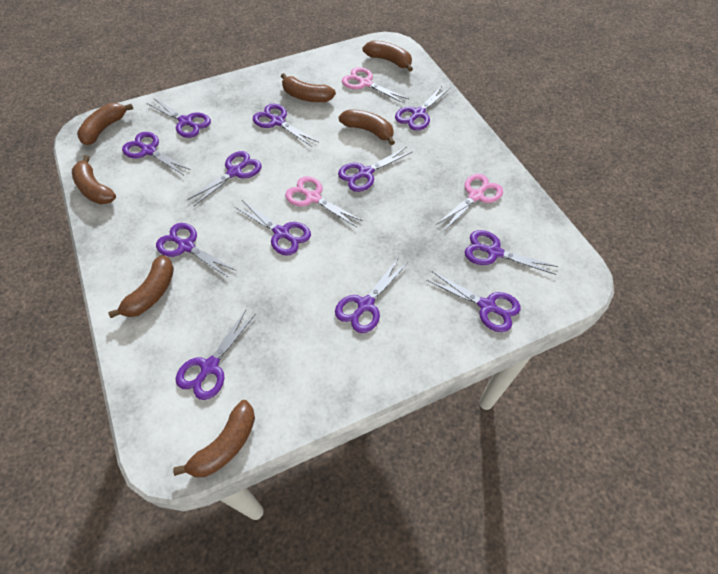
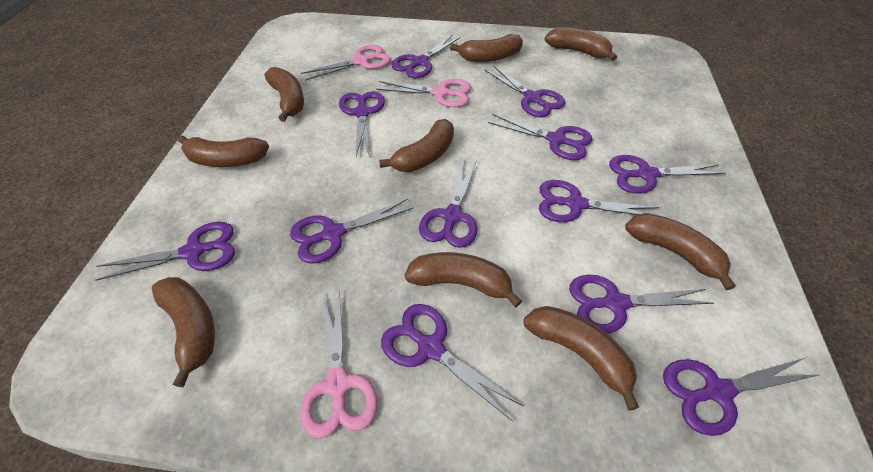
brown banana: 7 -> 9

